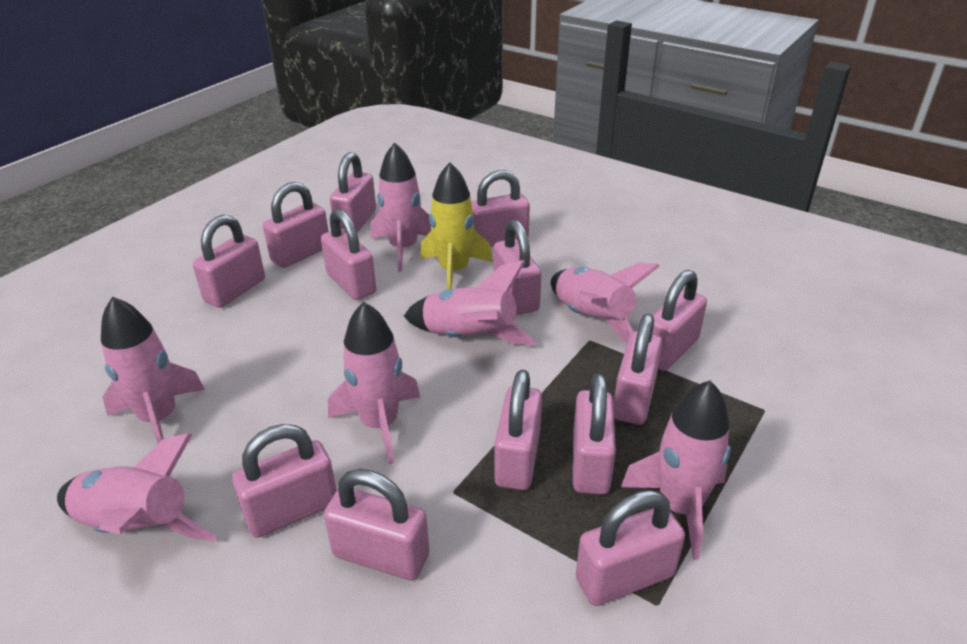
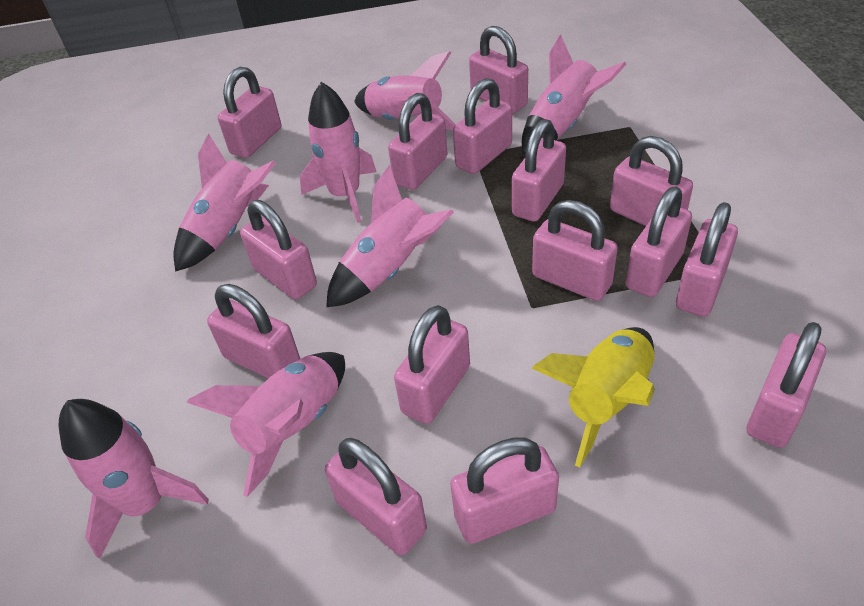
pink padlock: 13 -> 15

